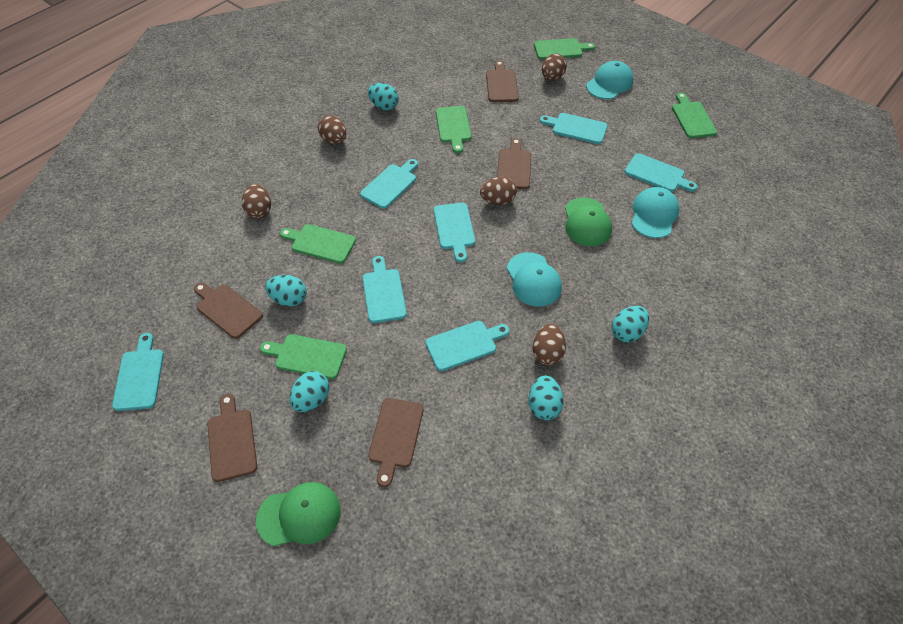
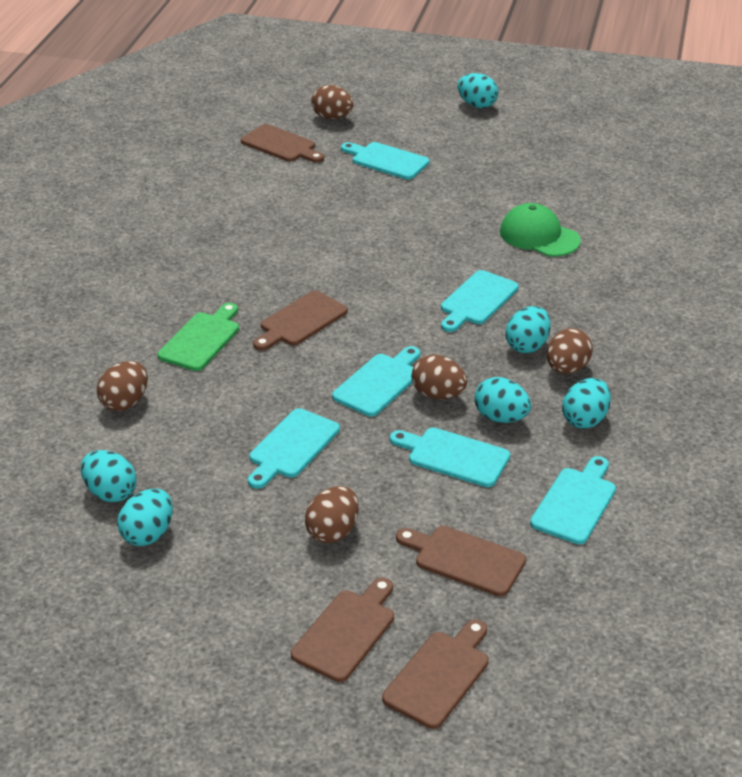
green cap: 2 -> 1
green cutting board: 5 -> 1
turquoise cap: 3 -> 0
turquoise cutting board: 7 -> 6
turquoise egg: 5 -> 6

